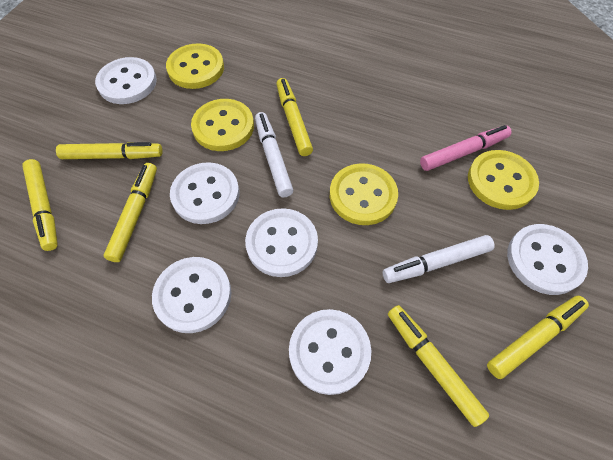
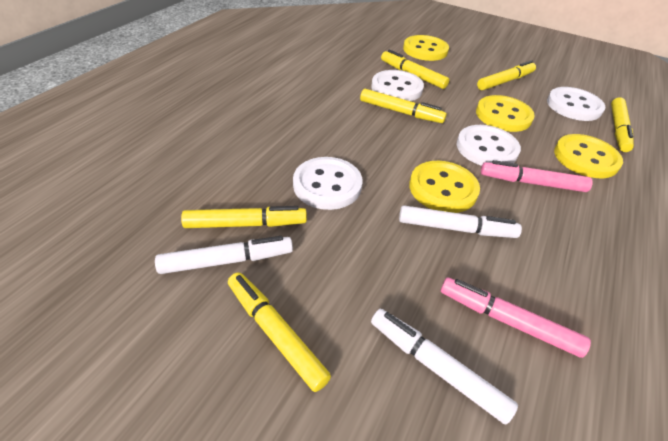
pink marker: 1 -> 2
white button: 6 -> 4
white marker: 2 -> 3

